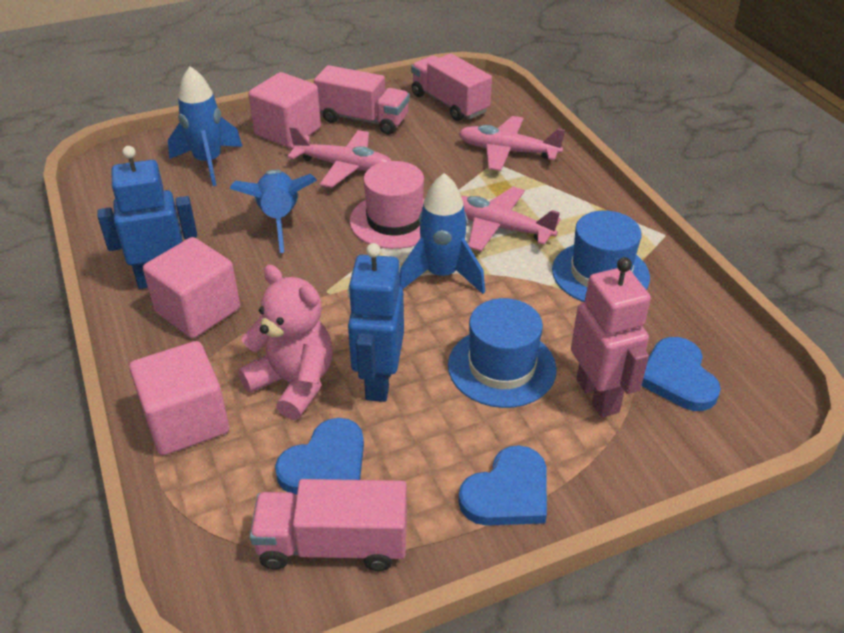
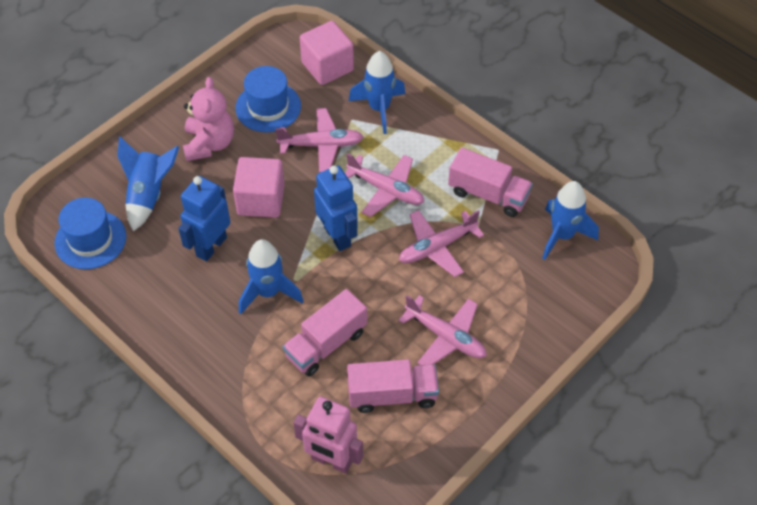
blue heart: 3 -> 0
blue rocket: 3 -> 4
pink cube: 3 -> 2
pink hat: 1 -> 0
pink plane: 3 -> 4

